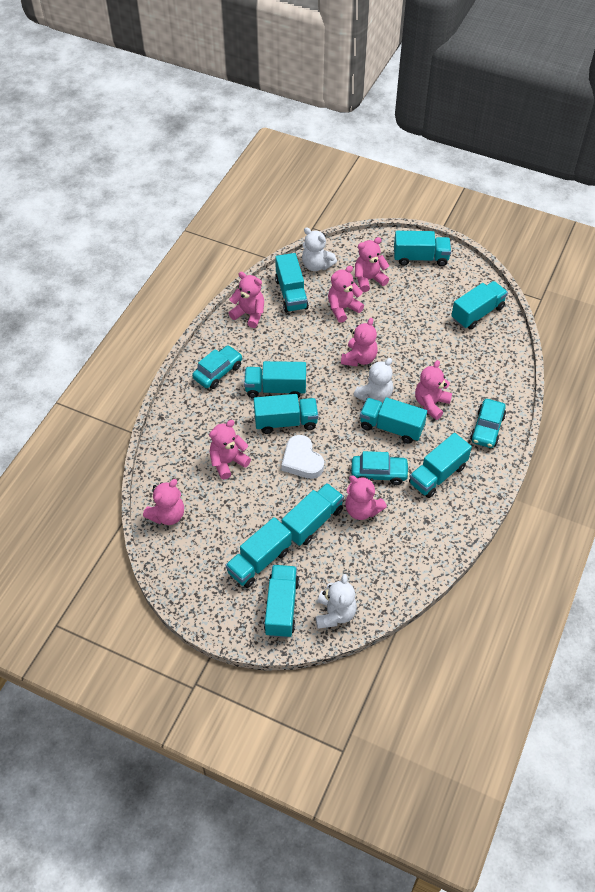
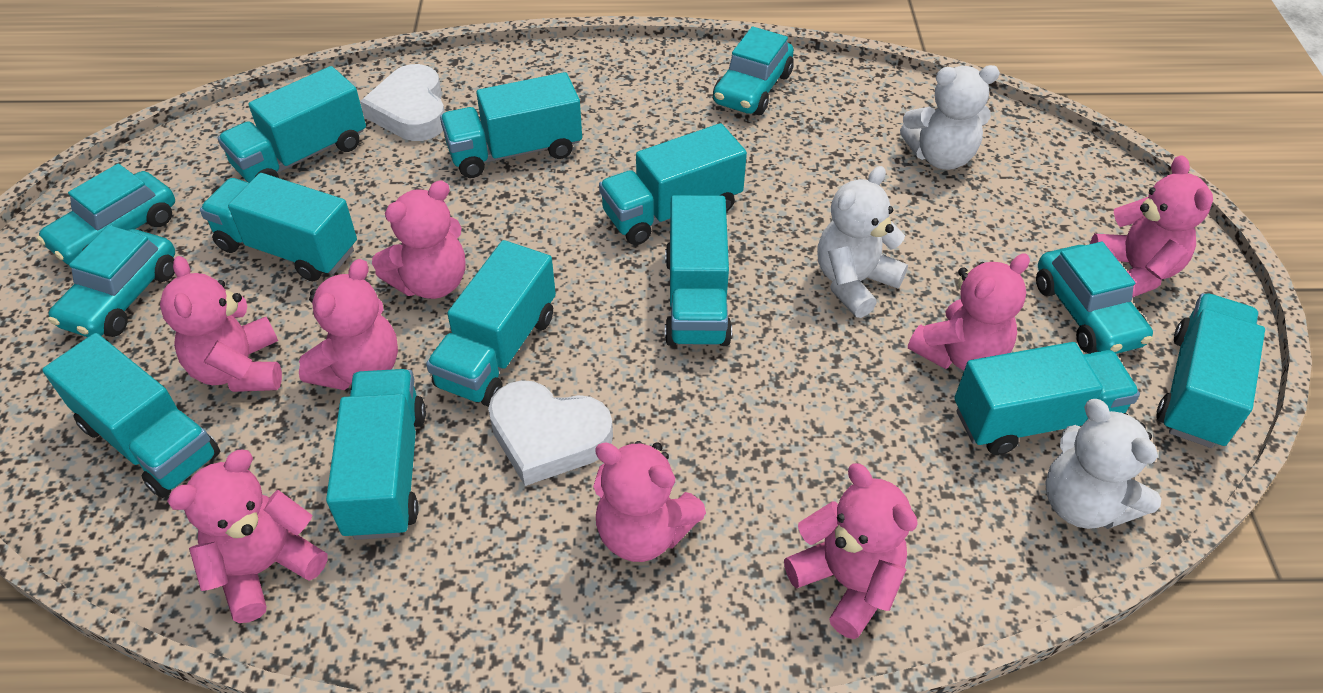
turquoise car: 3 -> 4
white heart: 1 -> 2

